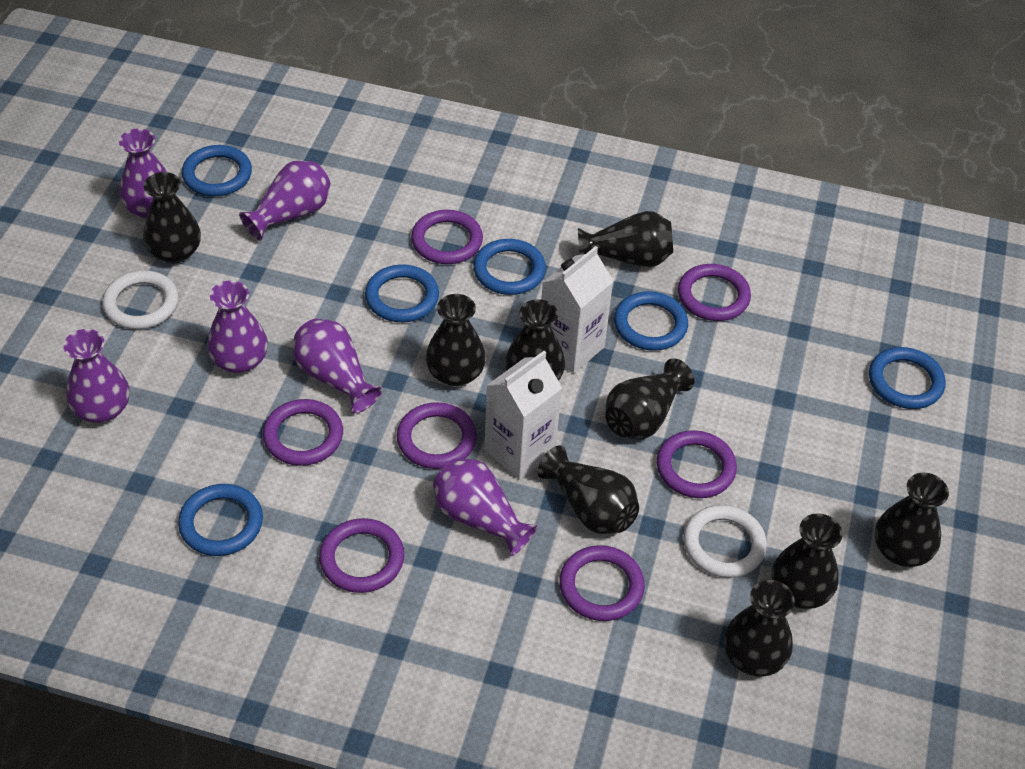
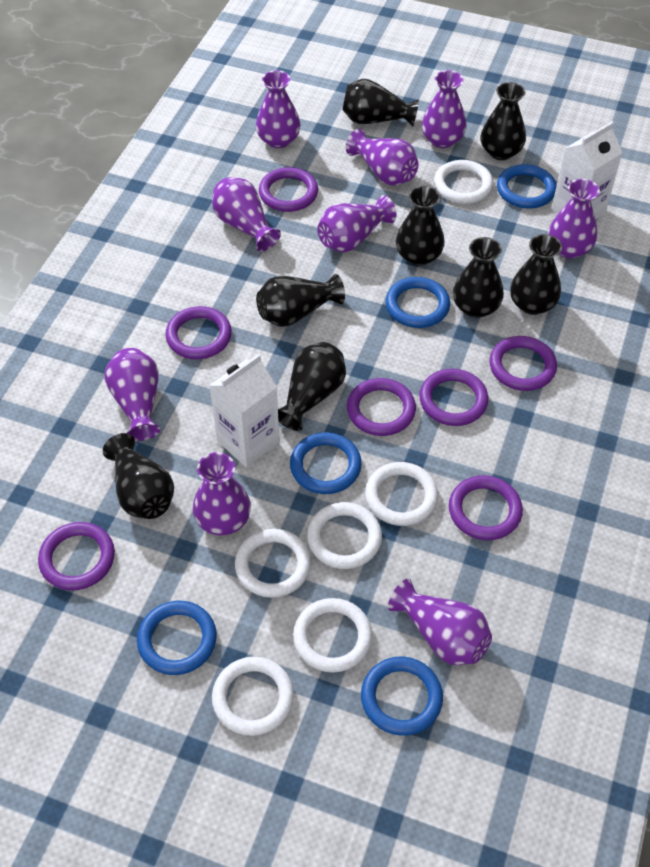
black vase: 9 -> 8
blue ring: 6 -> 5
purple vase: 6 -> 9
white ring: 2 -> 6

